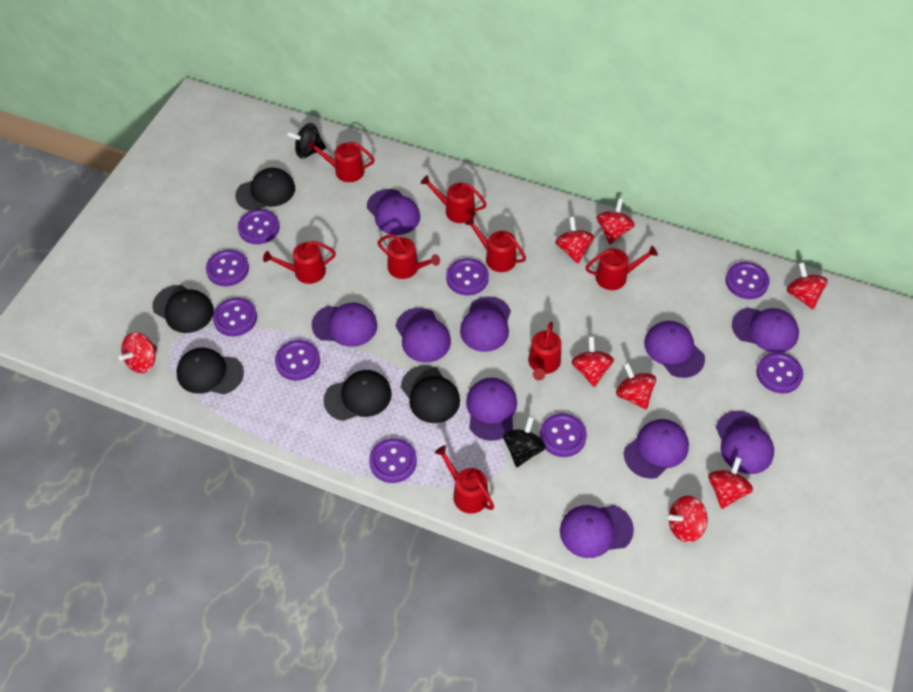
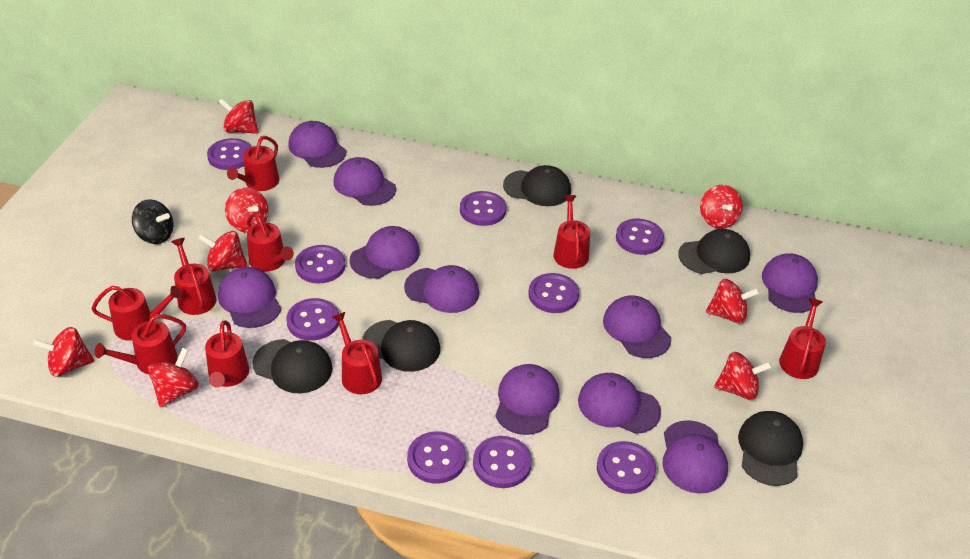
black spinning top: 2 -> 1
red watering can: 8 -> 9

